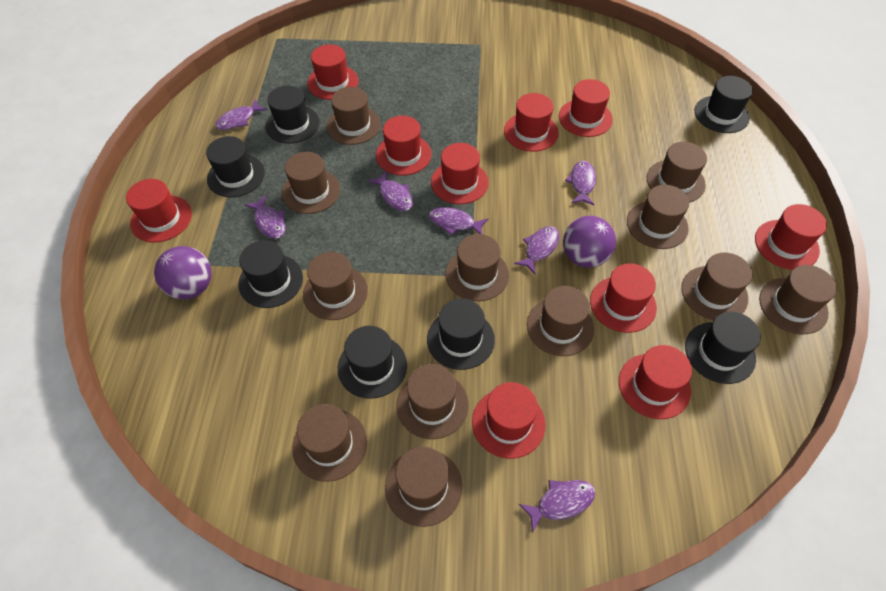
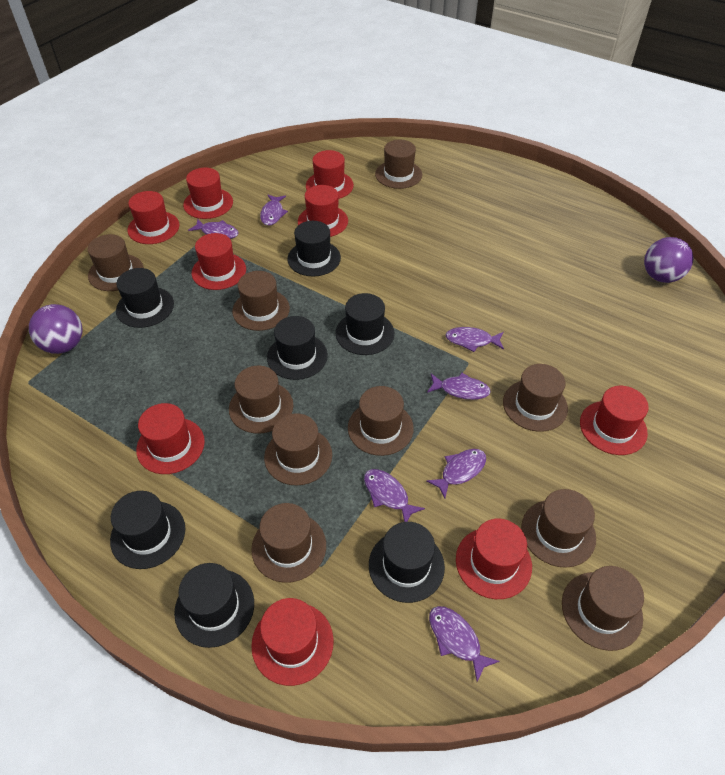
brown hat: 12 -> 10
red hat: 10 -> 9

